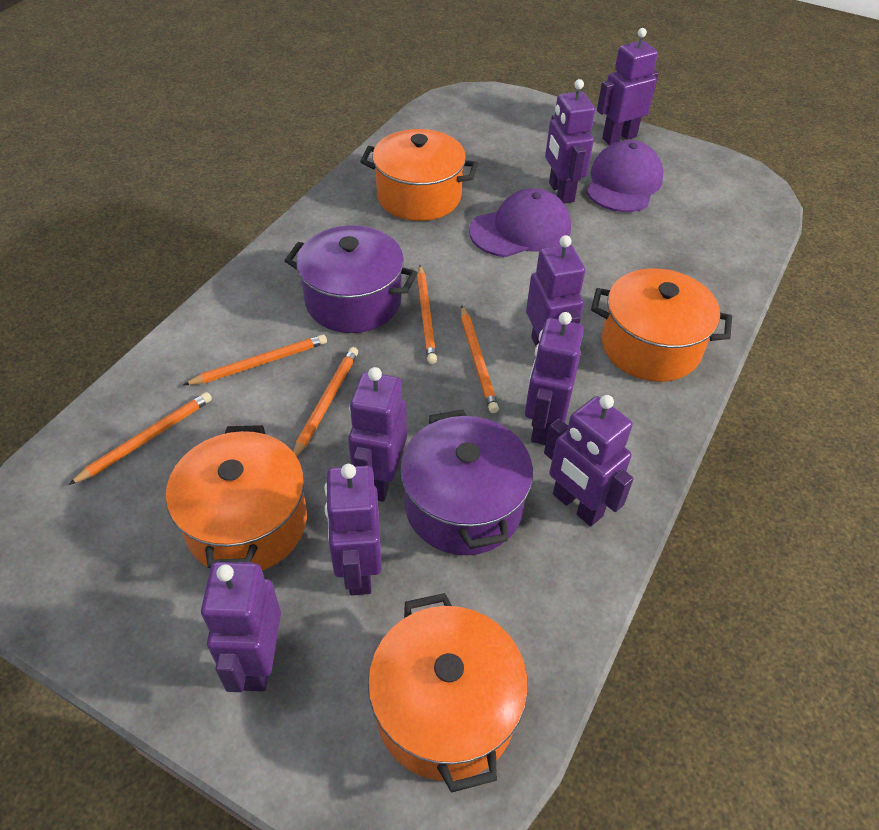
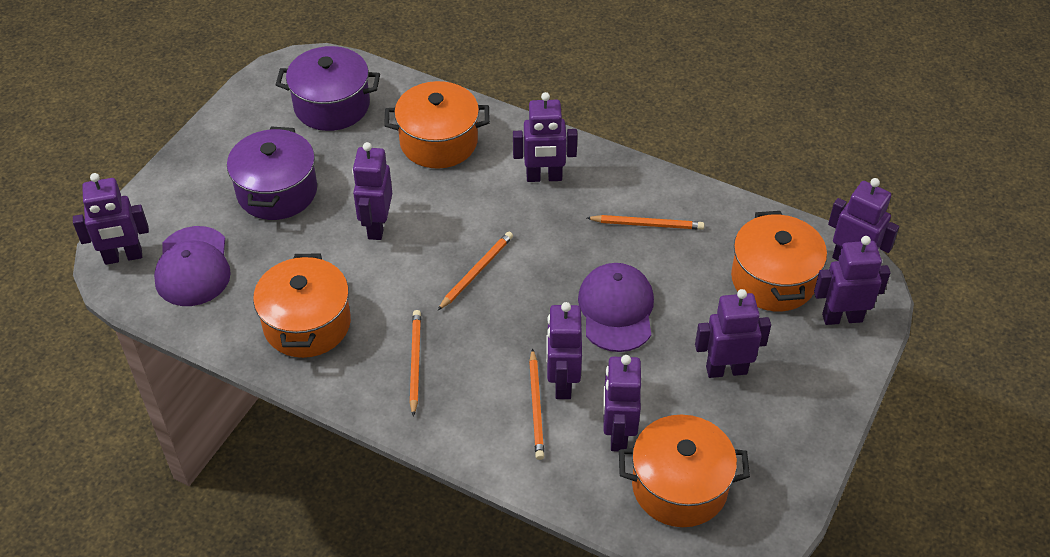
orange pencil: 5 -> 4

